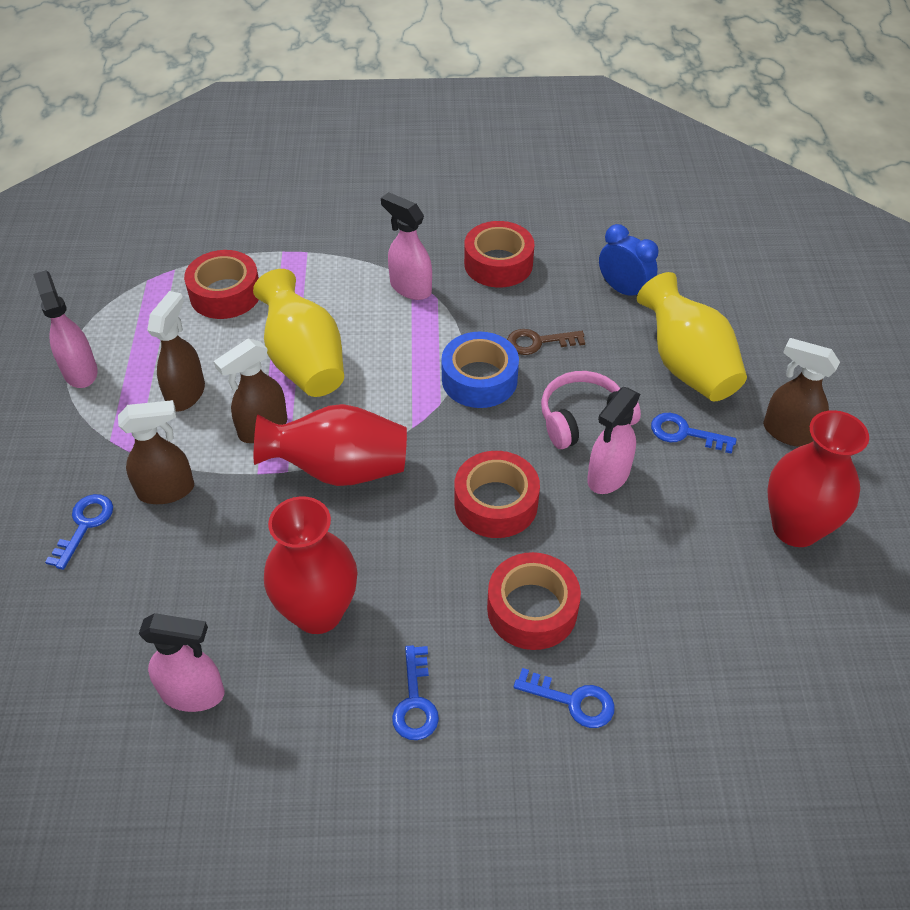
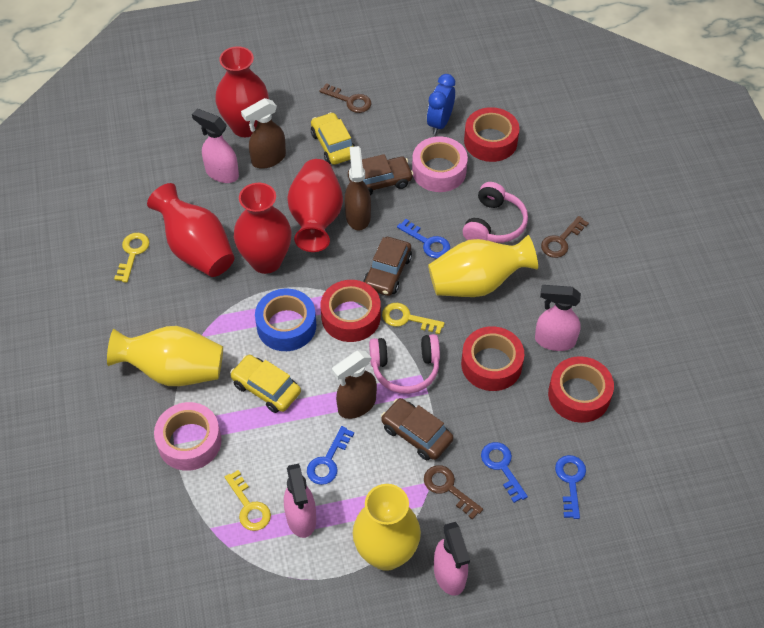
brown car: 0 -> 3
brown key: 1 -> 3
brown spray bottle: 4 -> 3
pink headphones: 1 -> 2
pink tape: 0 -> 2
red vase: 3 -> 4
yellow car: 0 -> 2
yellow key: 0 -> 3
yellow vase: 2 -> 3

